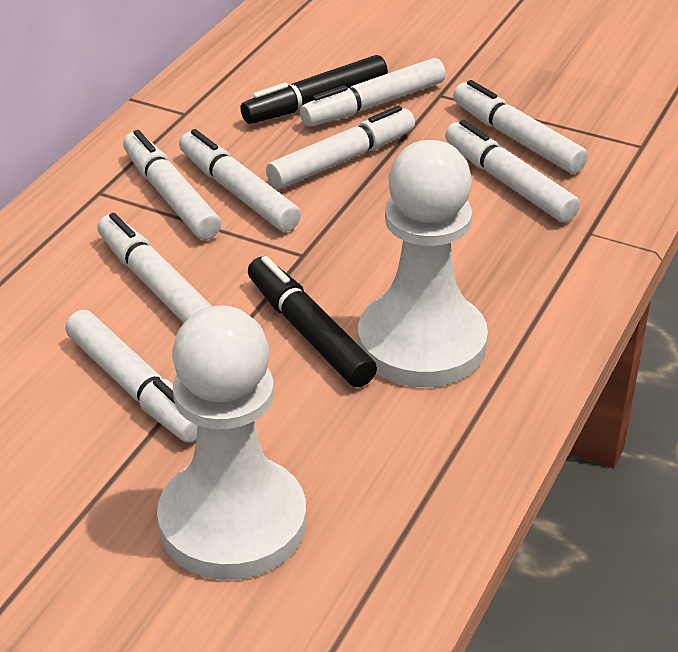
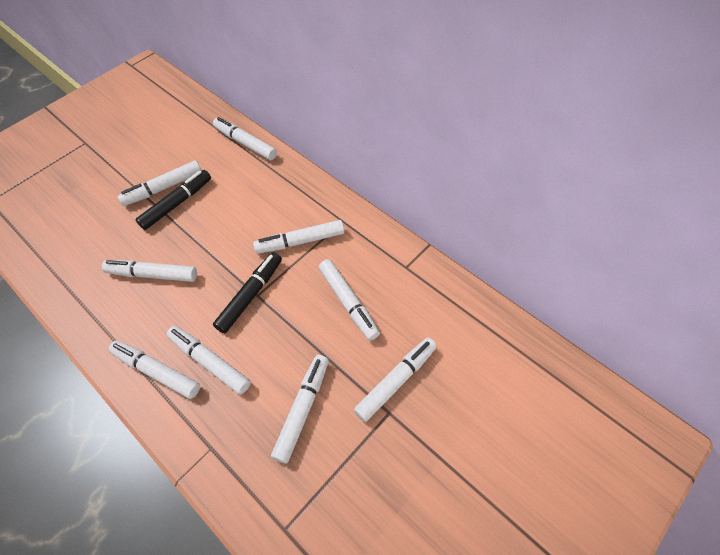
white marker: 8 -> 9
white pawn: 2 -> 0

